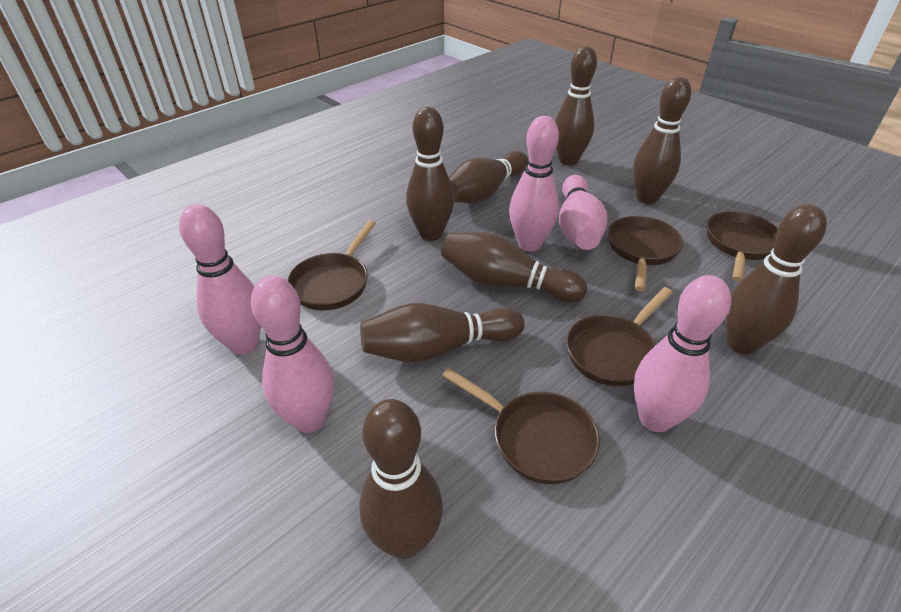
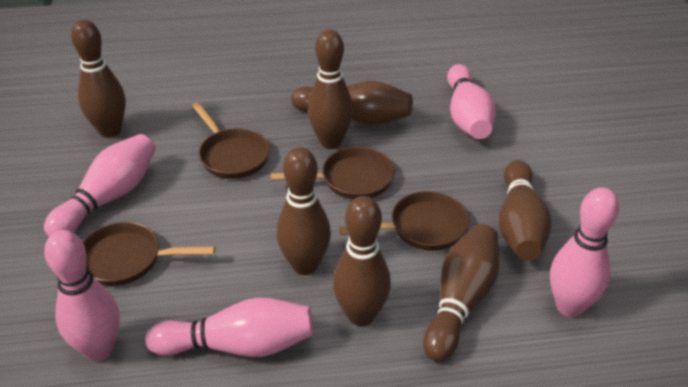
brown bowling pin: 8 -> 7
brown pan: 5 -> 4

